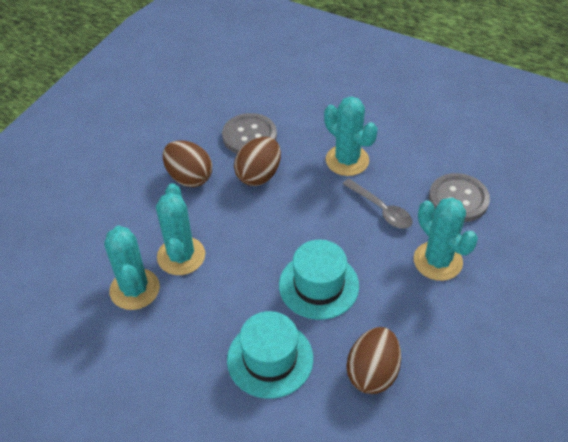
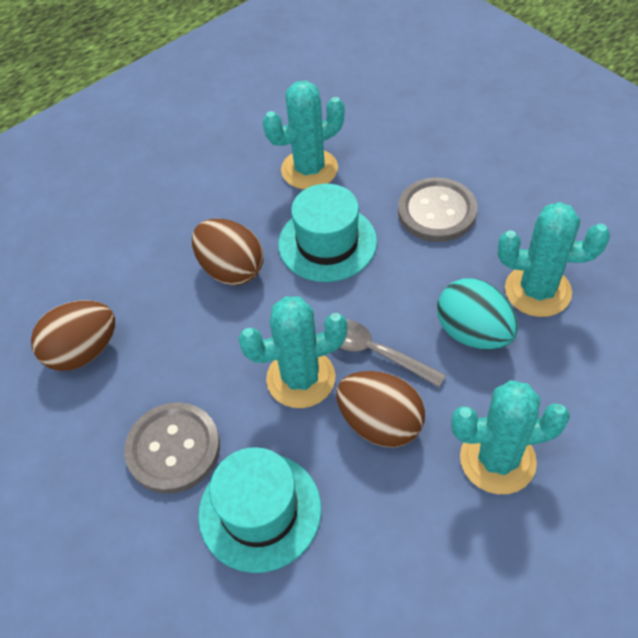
turquoise egg: 0 -> 1

